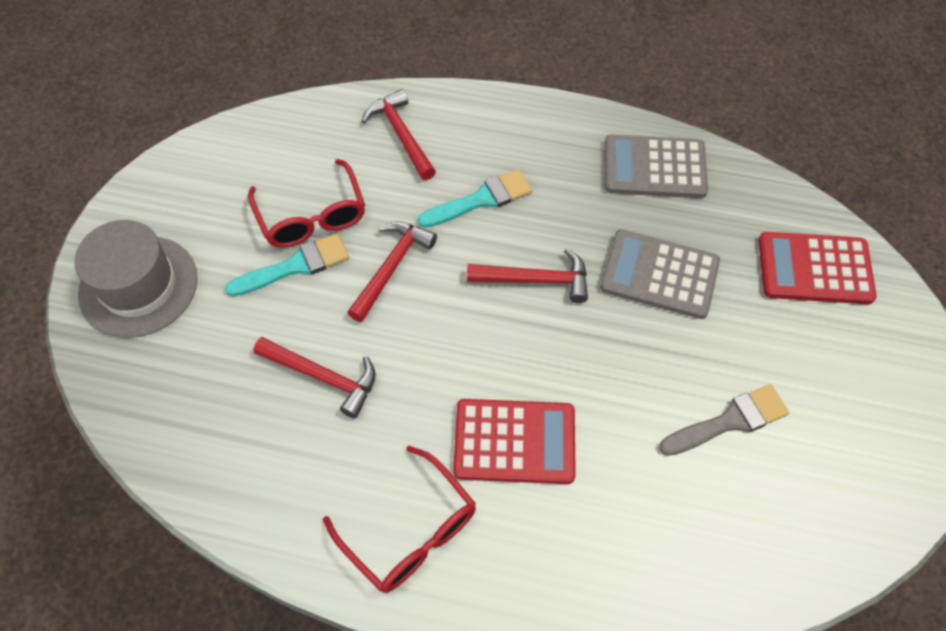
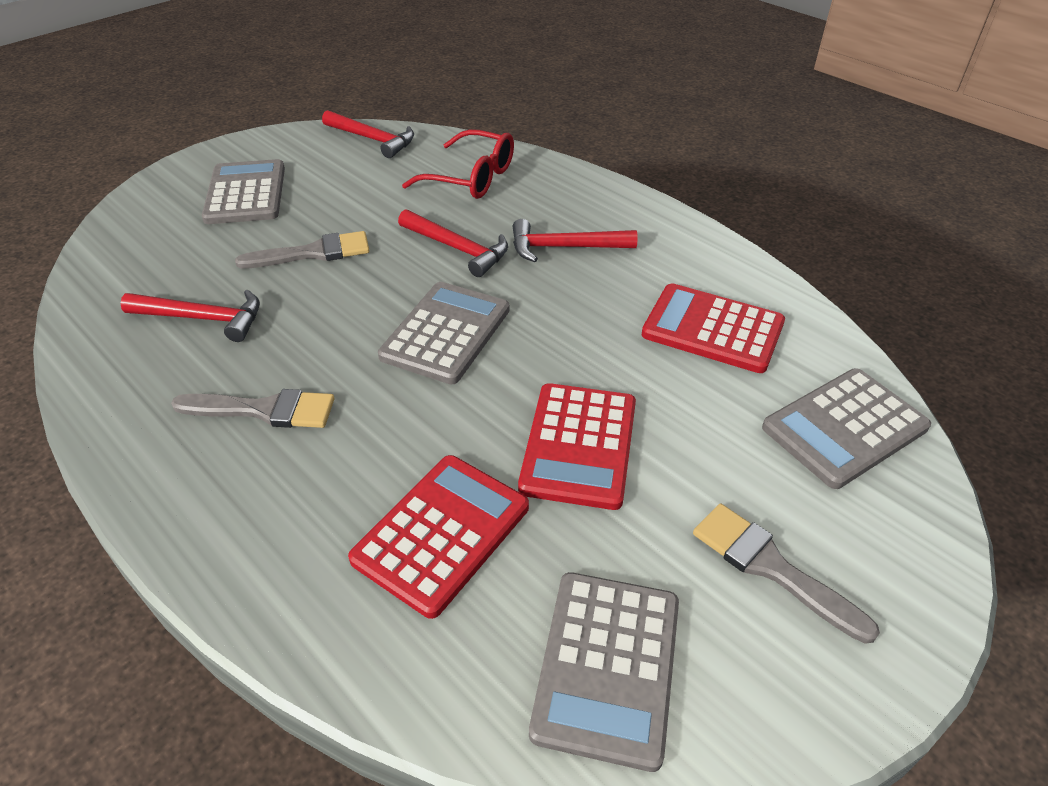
grey brush: 1 -> 3
grey calculator: 2 -> 4
grey hat: 1 -> 0
red calculator: 2 -> 3
red glasses: 2 -> 1
turquoise brush: 2 -> 0

